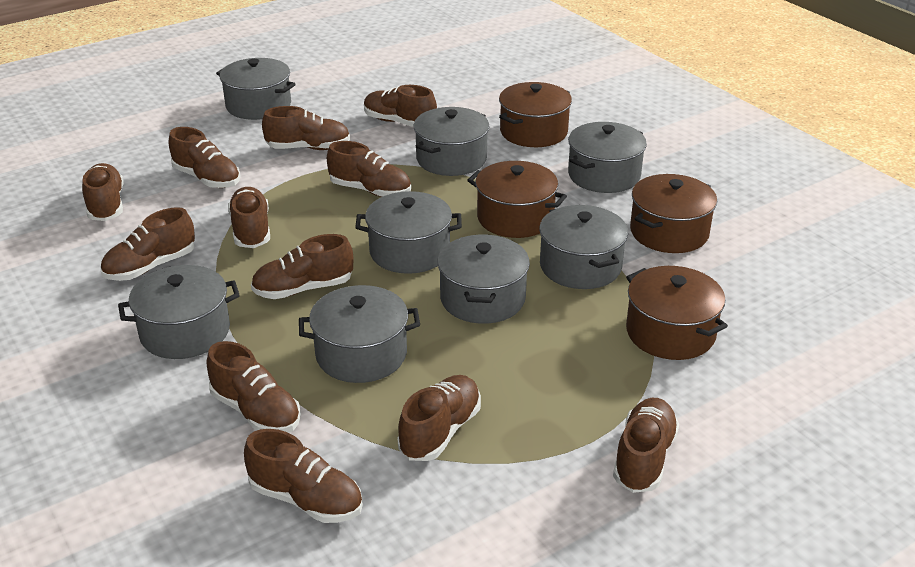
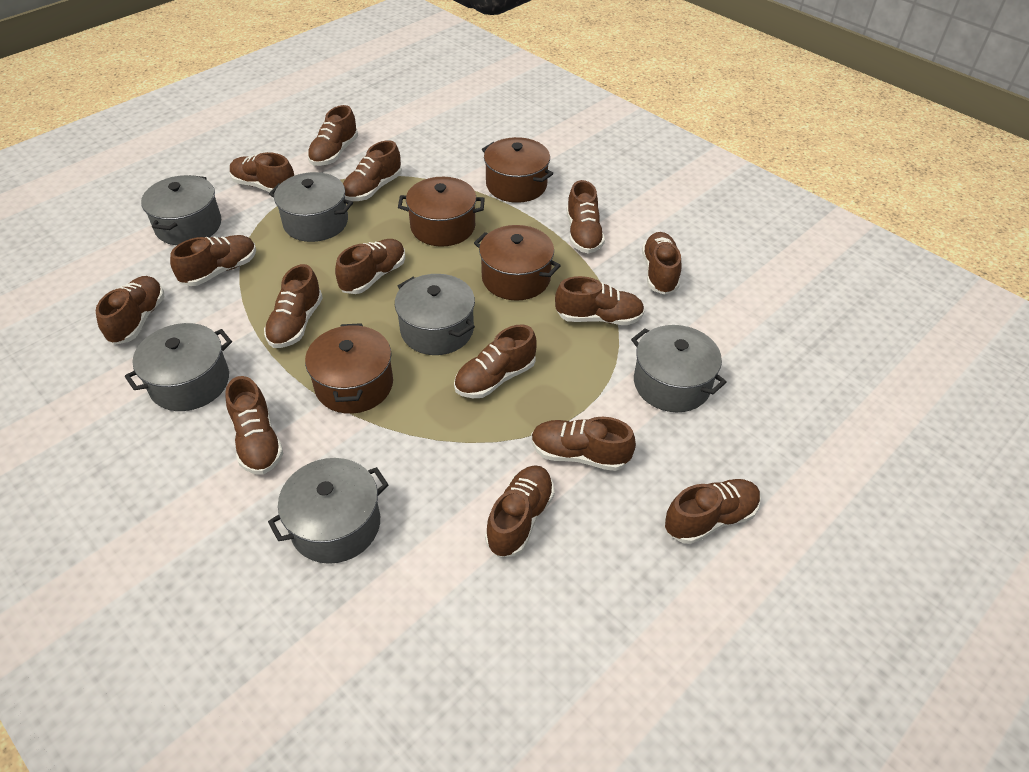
brown shoe: 12 -> 15
grey pot: 8 -> 6

